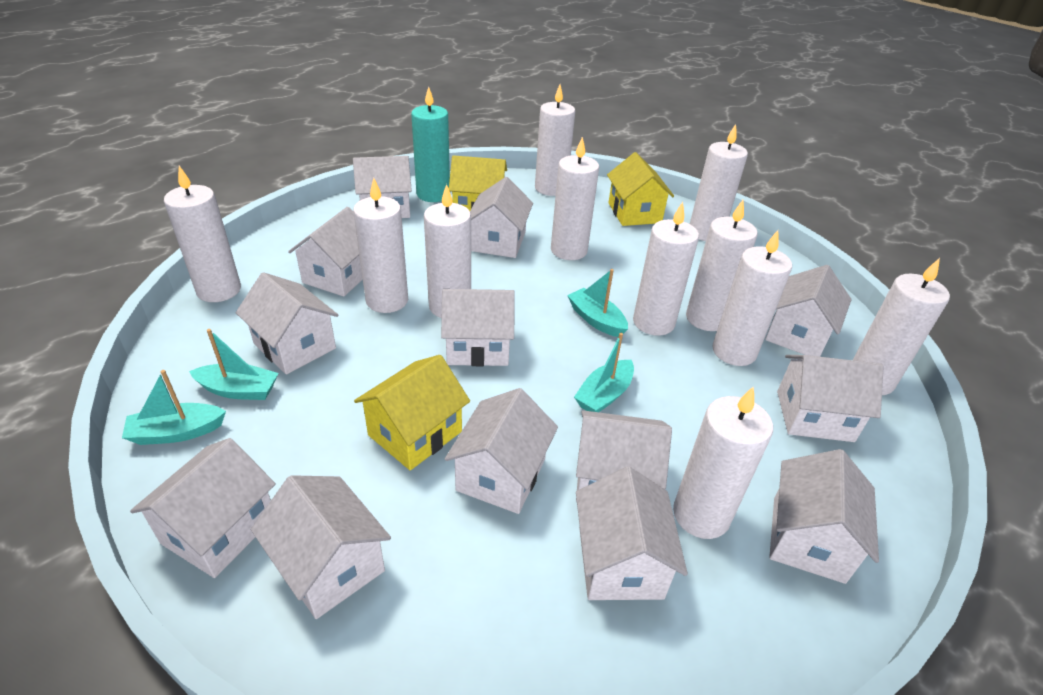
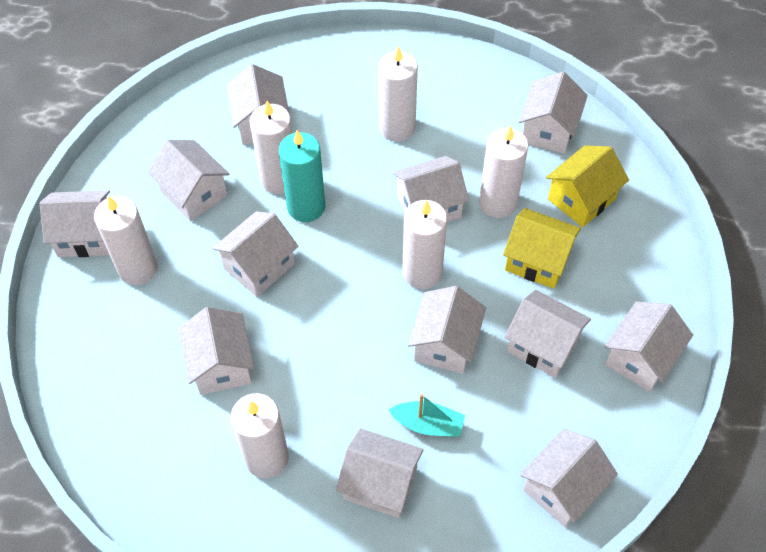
turquoise boat: 4 -> 1
white candle: 11 -> 6
white house: 13 -> 12
yellow house: 3 -> 2

